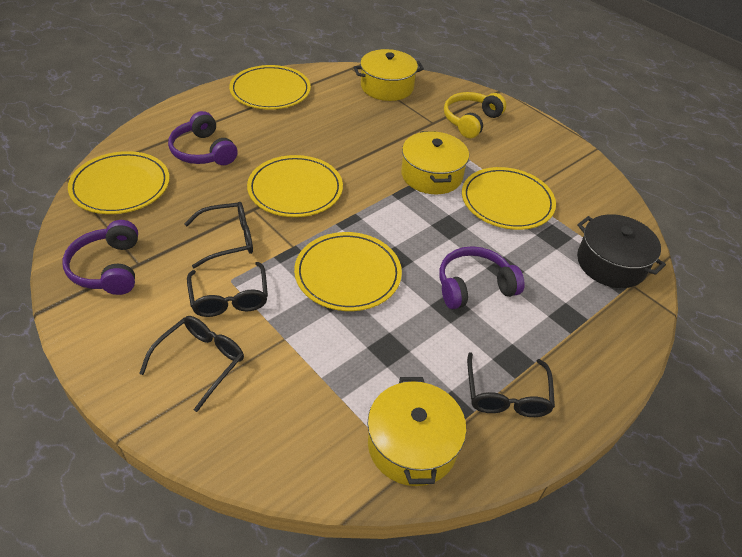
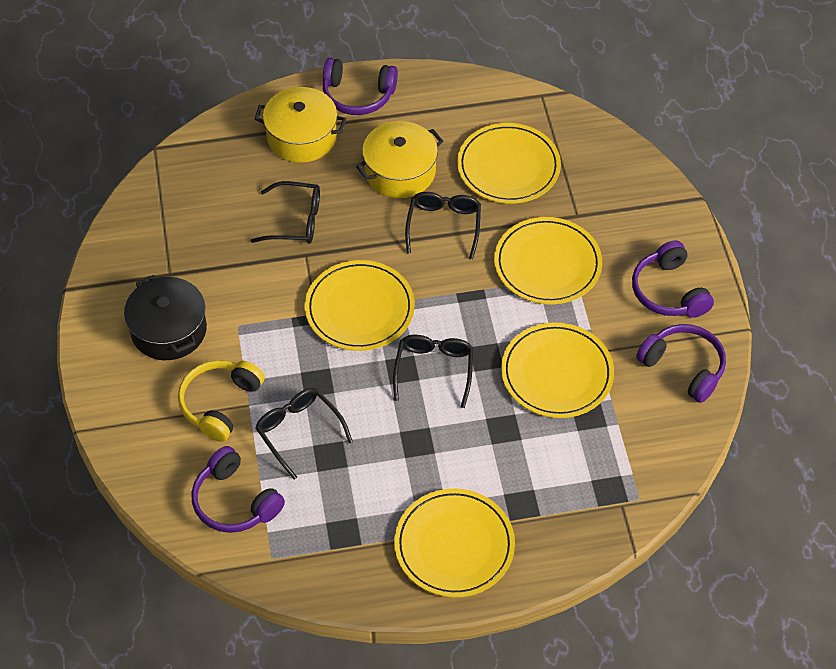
purple headphones: 3 -> 4
yellow pot: 3 -> 2

